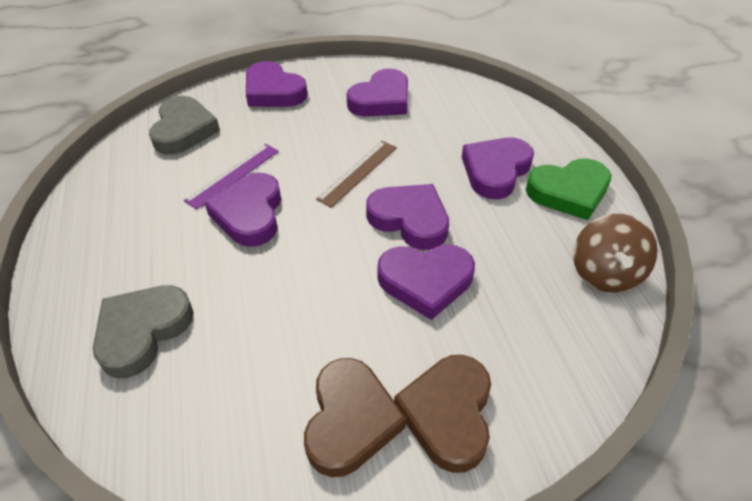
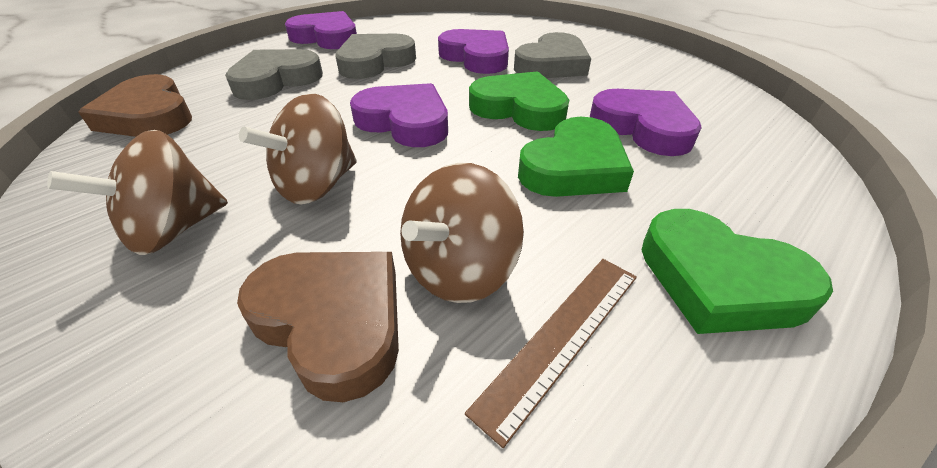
brown spinning top: 1 -> 3
green heart: 1 -> 3
grey heart: 2 -> 3
purple heart: 6 -> 4
purple ruler: 1 -> 0

